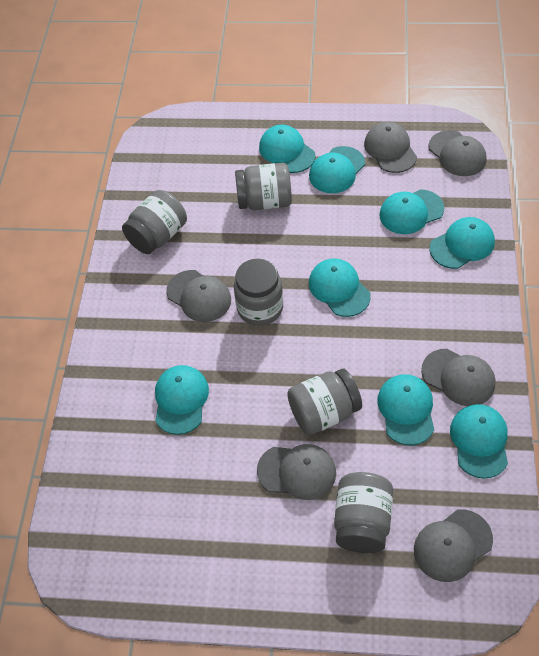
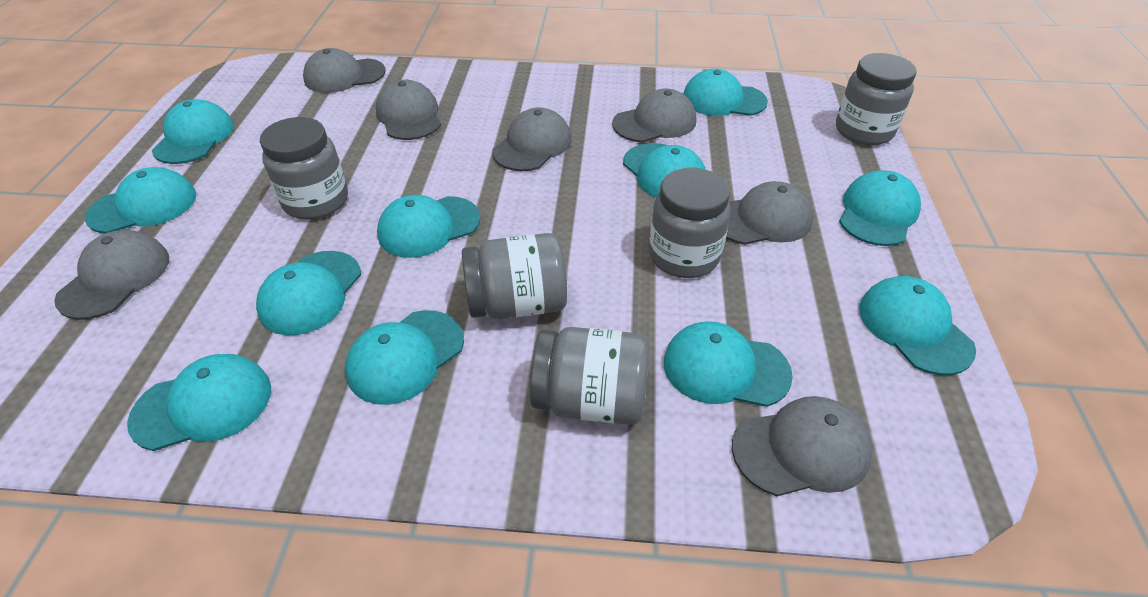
grey cap: 6 -> 7
turquoise cap: 8 -> 11

